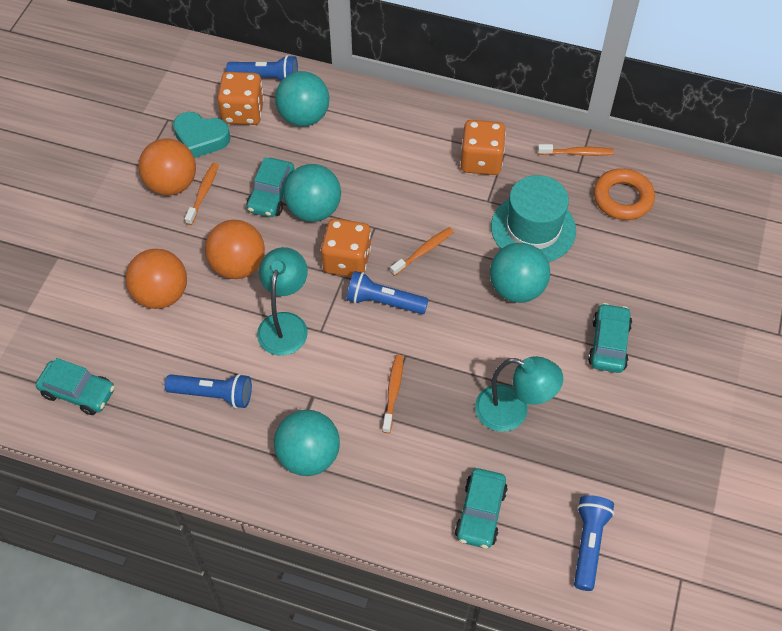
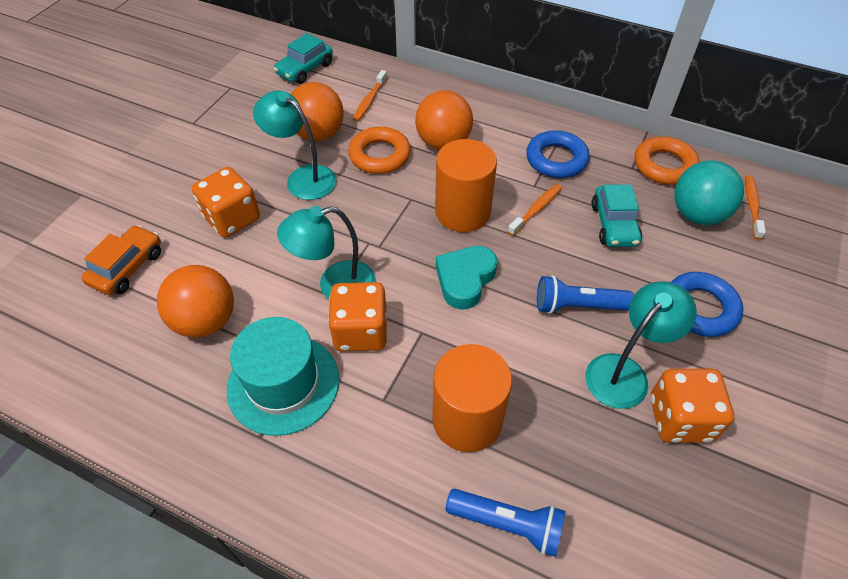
blue flashlight: 4 -> 2
blue ring: 0 -> 2
orange car: 0 -> 1
orange cylinder: 0 -> 2
orange ring: 1 -> 2
orange toothbrush: 4 -> 3
turquoise ball: 4 -> 1
turquoise car: 4 -> 2
turquoise lamp: 2 -> 3

